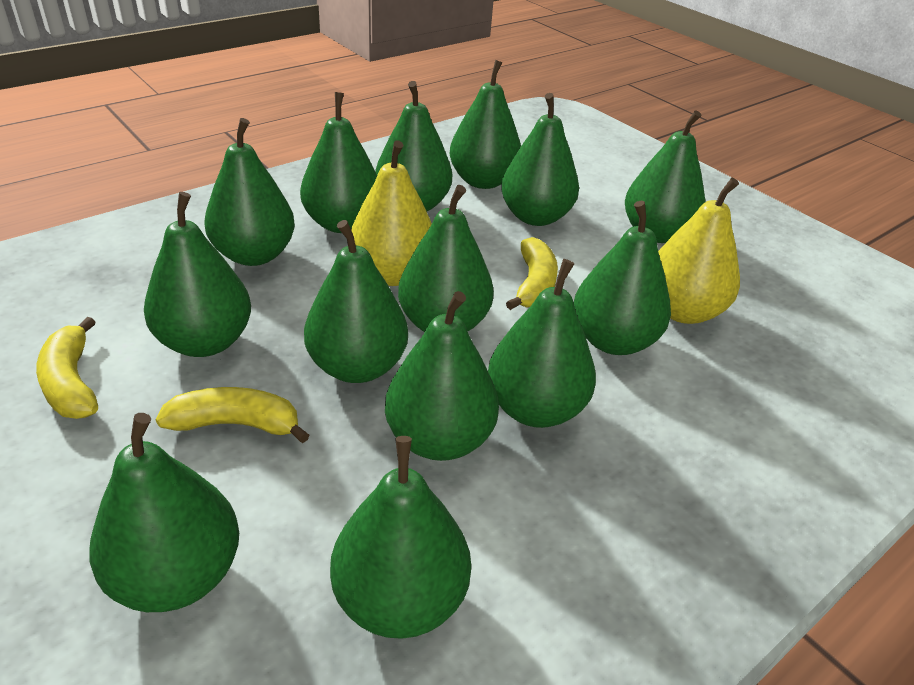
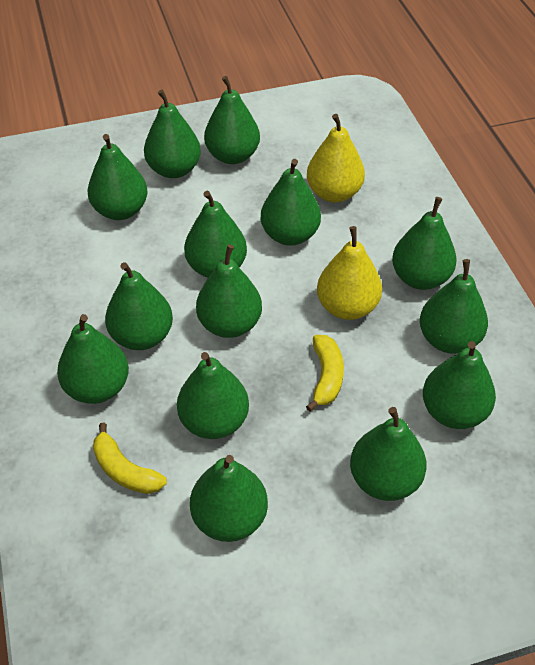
yellow banana: 3 -> 2

